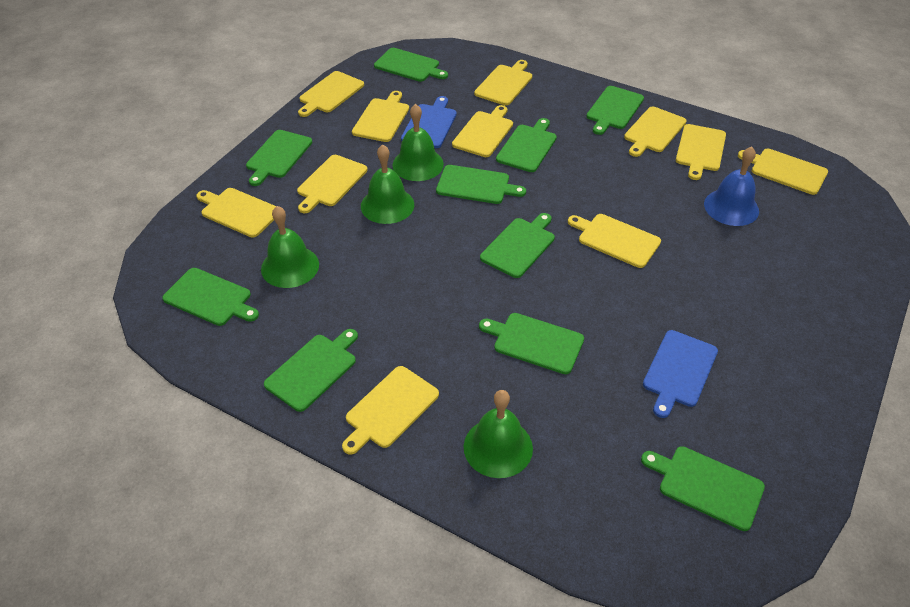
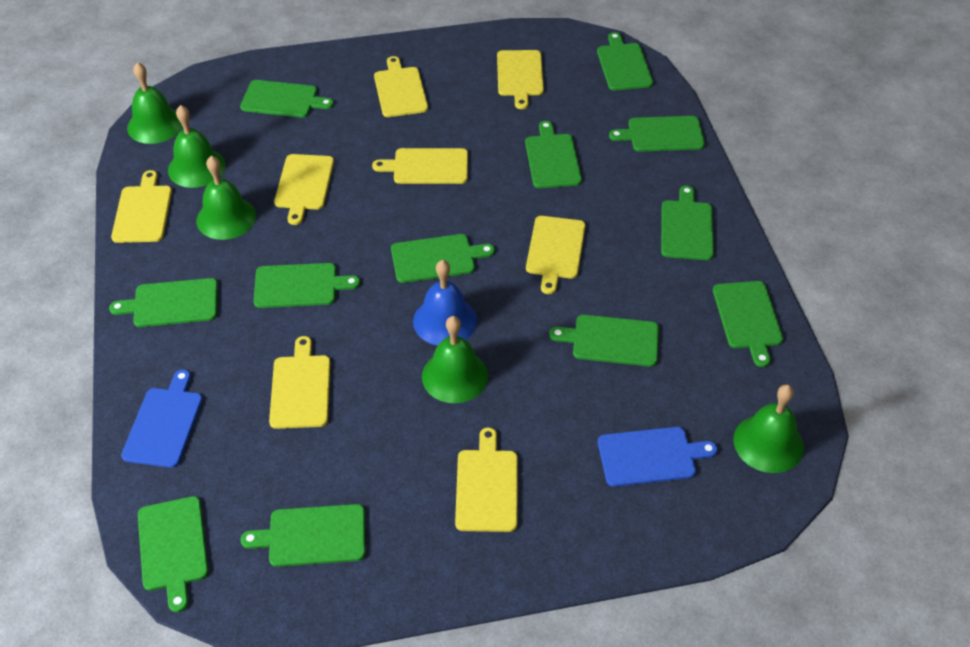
green bell: 4 -> 5
green cutting board: 10 -> 12
yellow cutting board: 11 -> 8

